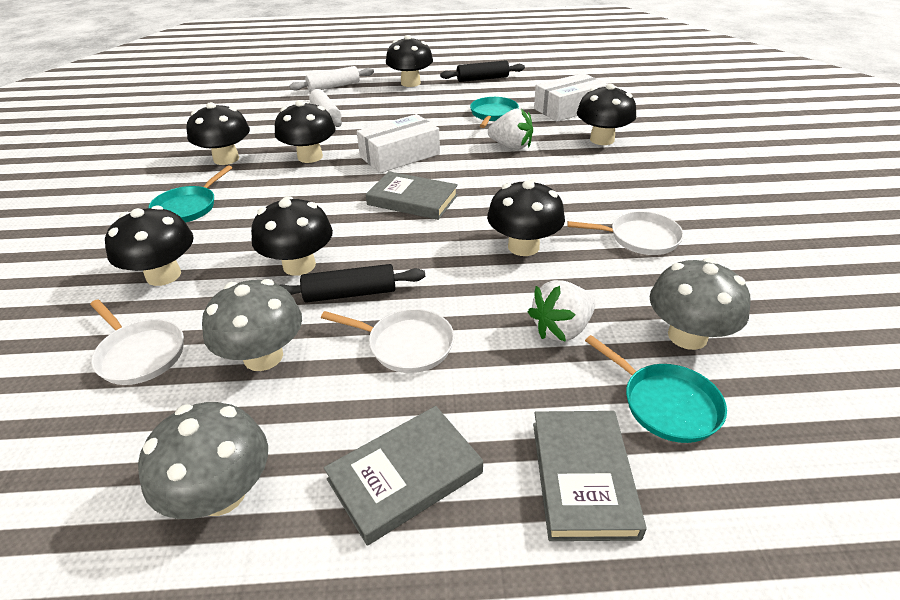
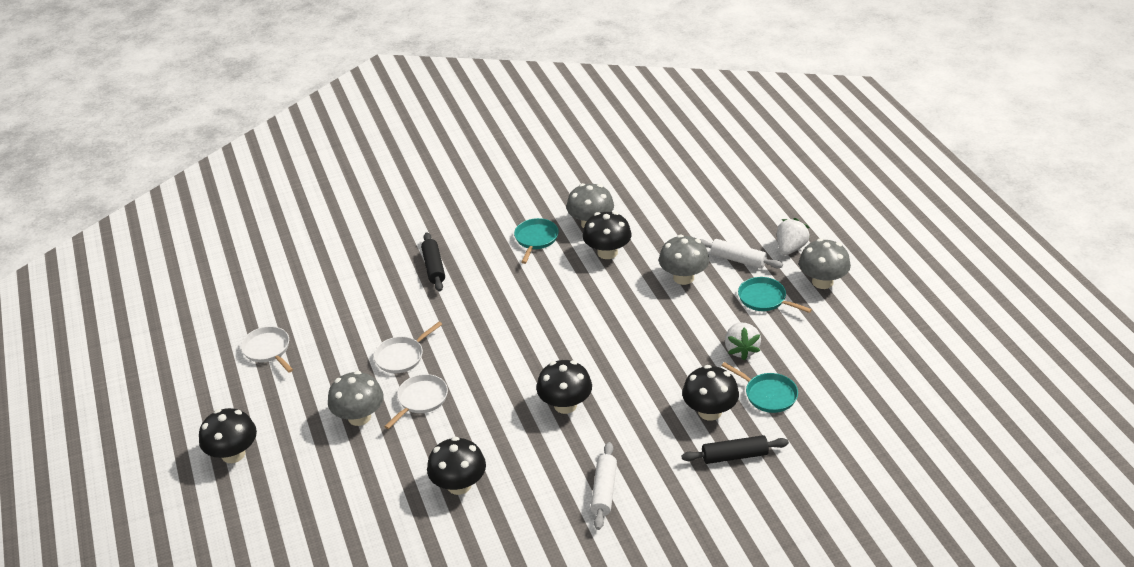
black mushroom: 7 -> 5
grey book: 3 -> 0
grey mushroom: 3 -> 4
white box: 2 -> 0

